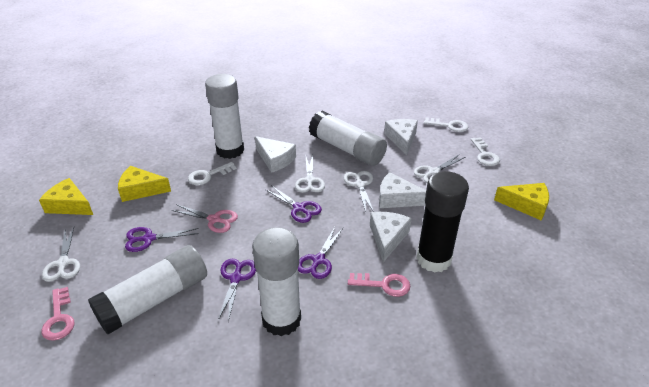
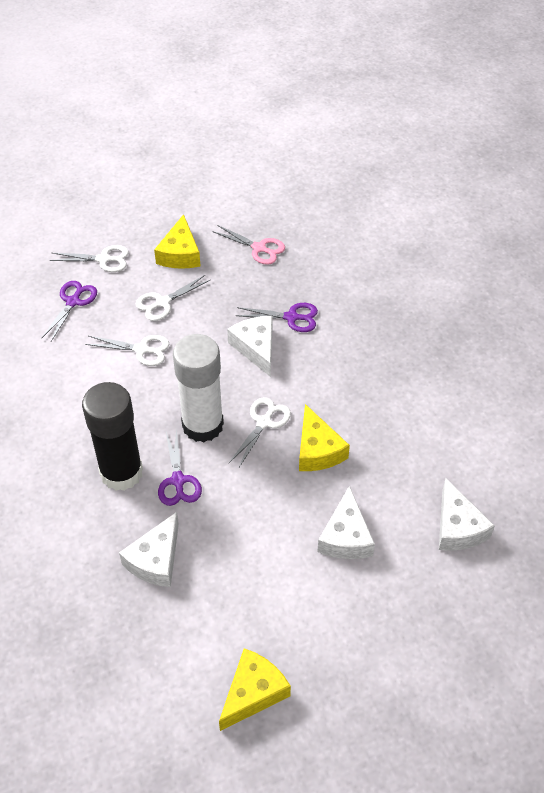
pink key: 2 -> 0
purple scissors: 4 -> 3
white glue stick: 4 -> 1
white key: 3 -> 0

